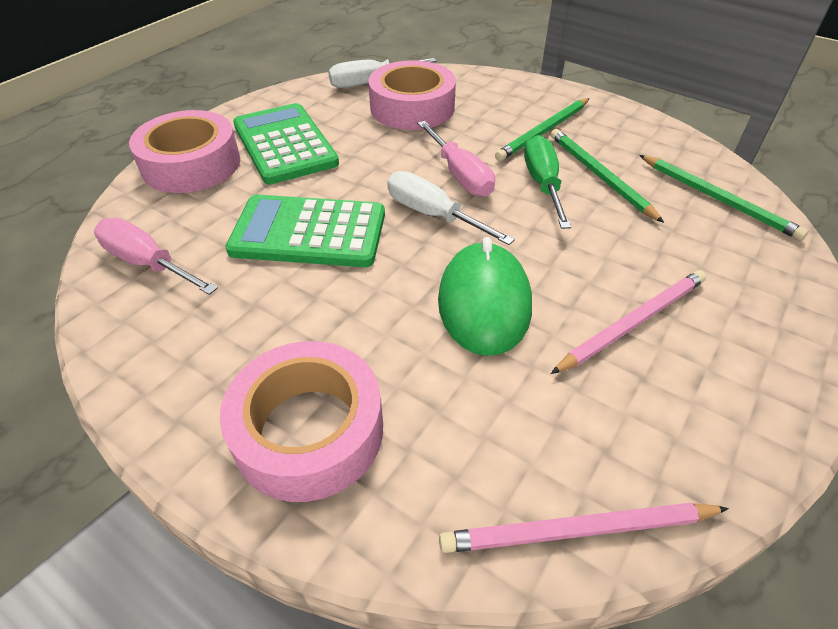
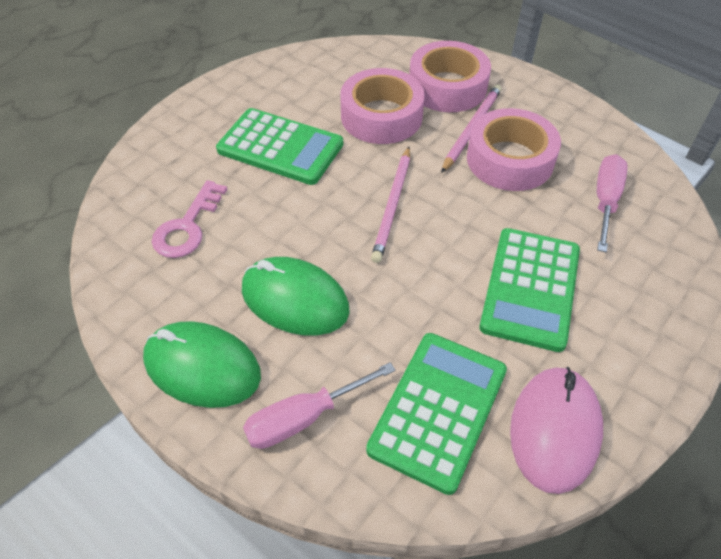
green calculator: 2 -> 3
green mouse: 1 -> 2
green pencil: 3 -> 0
green screwdriver: 1 -> 0
pink key: 0 -> 1
pink mouse: 0 -> 1
white screwdriver: 2 -> 0

